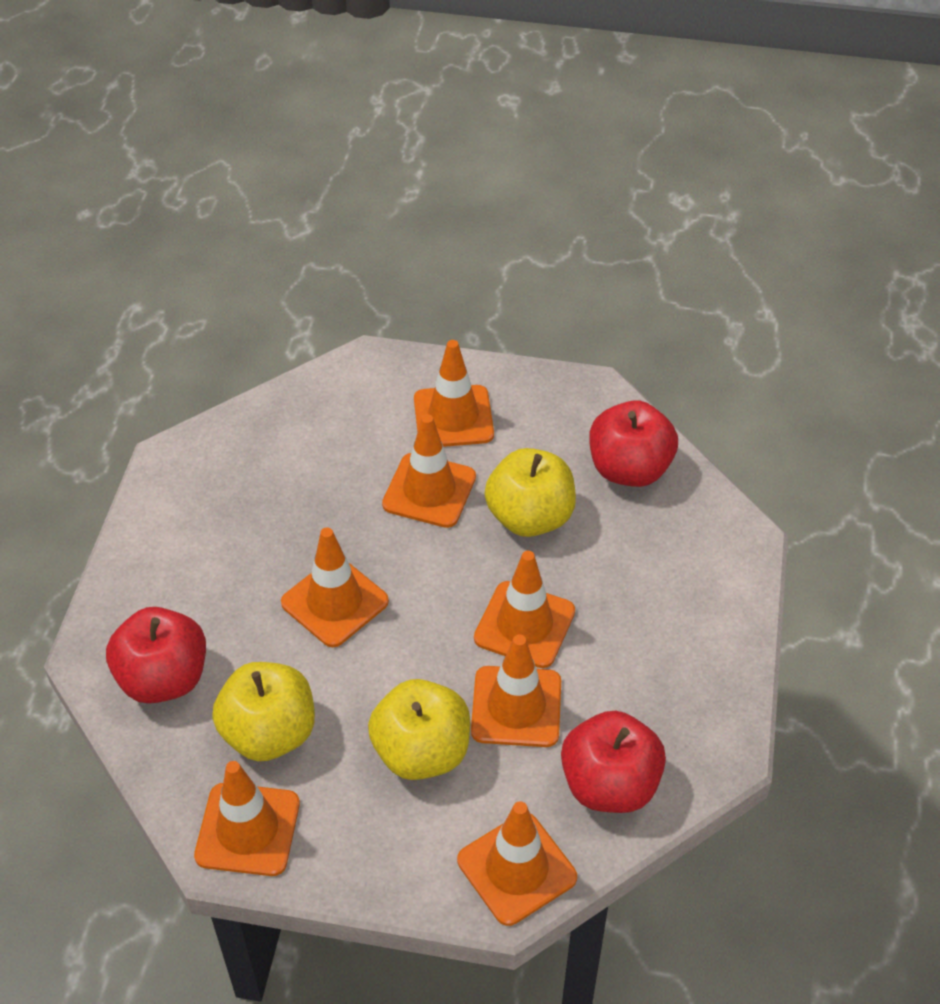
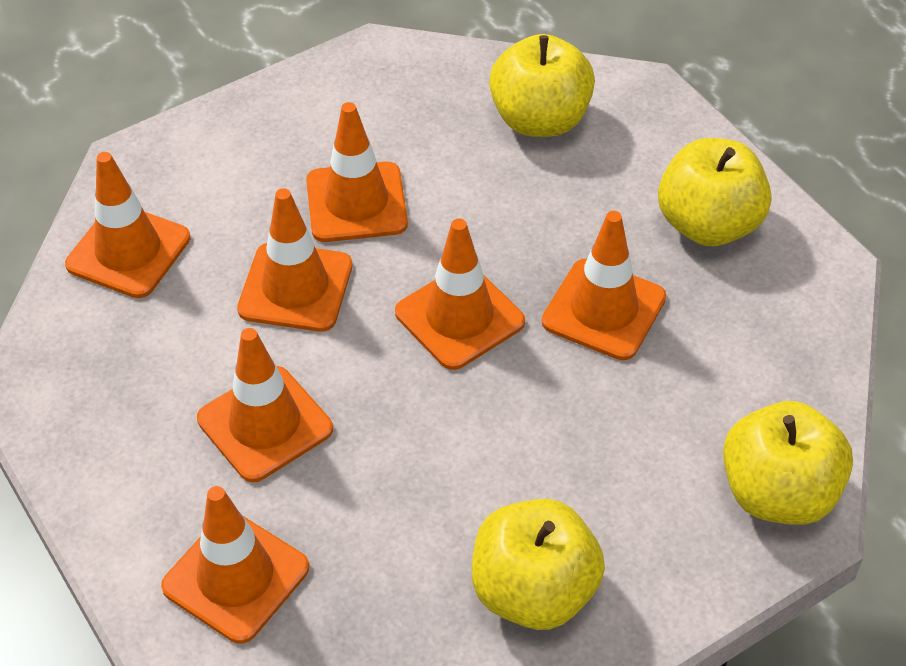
red apple: 3 -> 0
yellow apple: 3 -> 4

